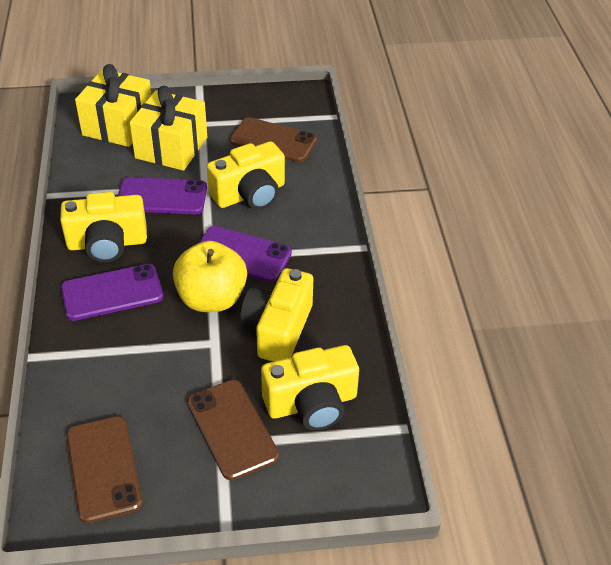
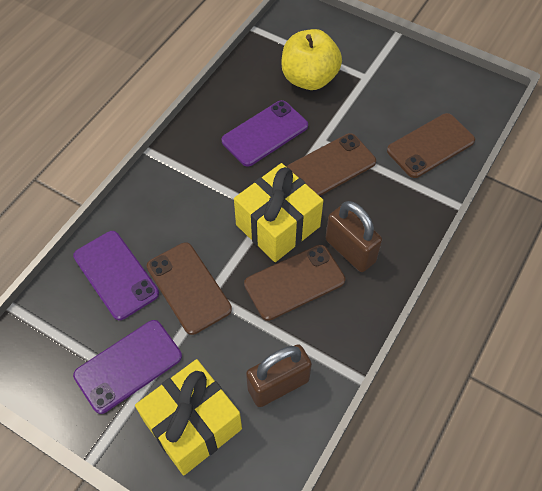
brown padlock: 0 -> 2
brown phone: 3 -> 4
yellow camera: 4 -> 0

